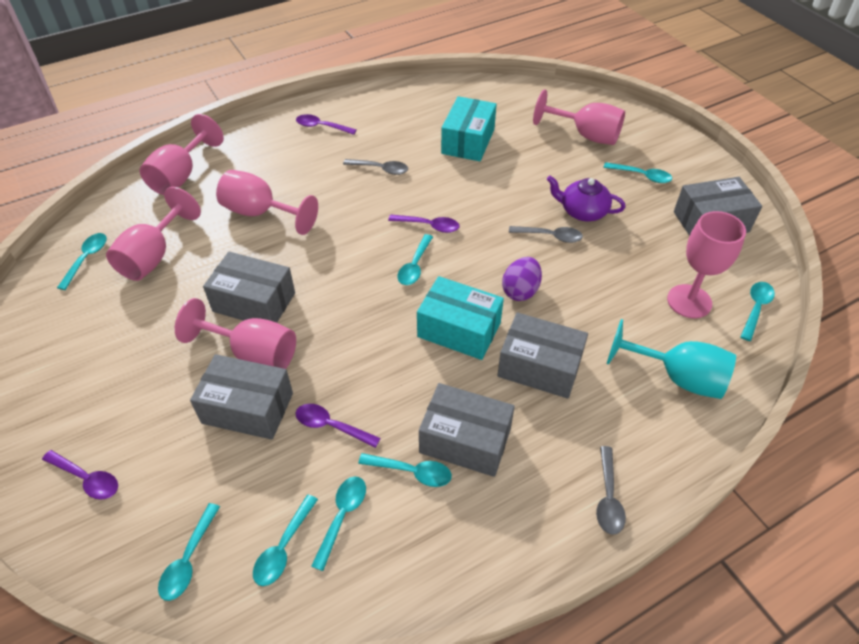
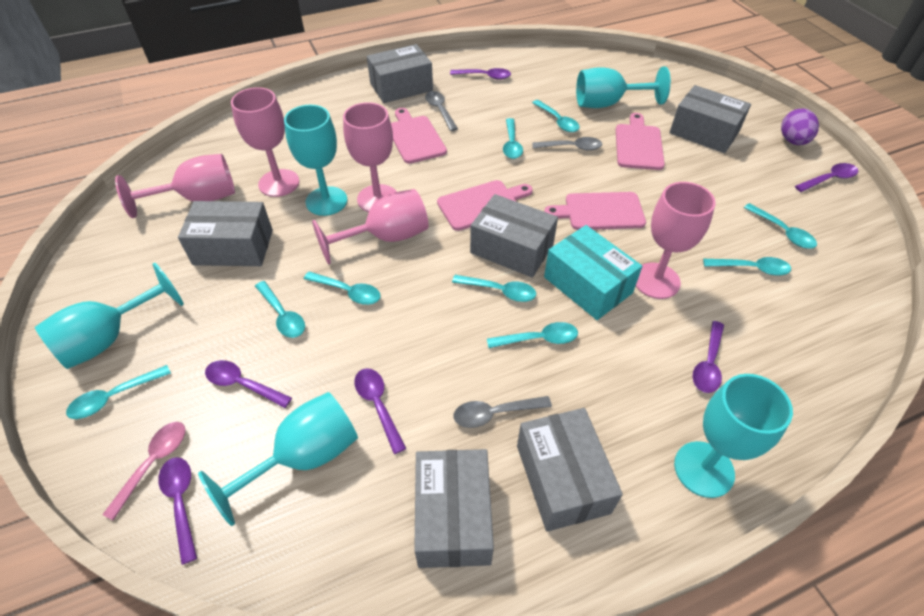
grey box: 5 -> 6
pink cutting board: 0 -> 4
pink goblet: 6 -> 5
pink spoon: 0 -> 1
purple spoon: 4 -> 6
purple teapot: 1 -> 0
turquoise box: 2 -> 1
turquoise goblet: 1 -> 5
turquoise spoon: 8 -> 9

